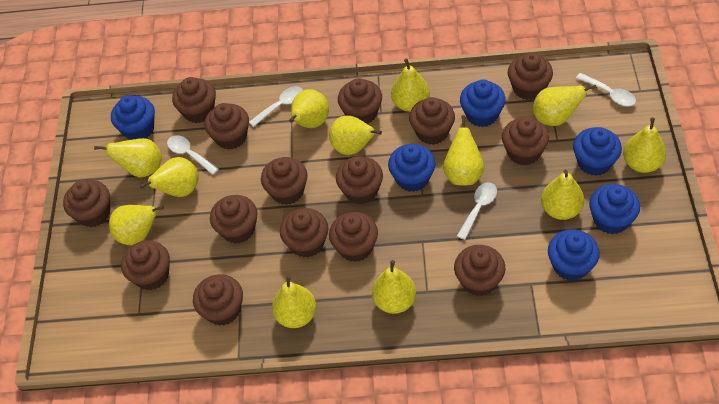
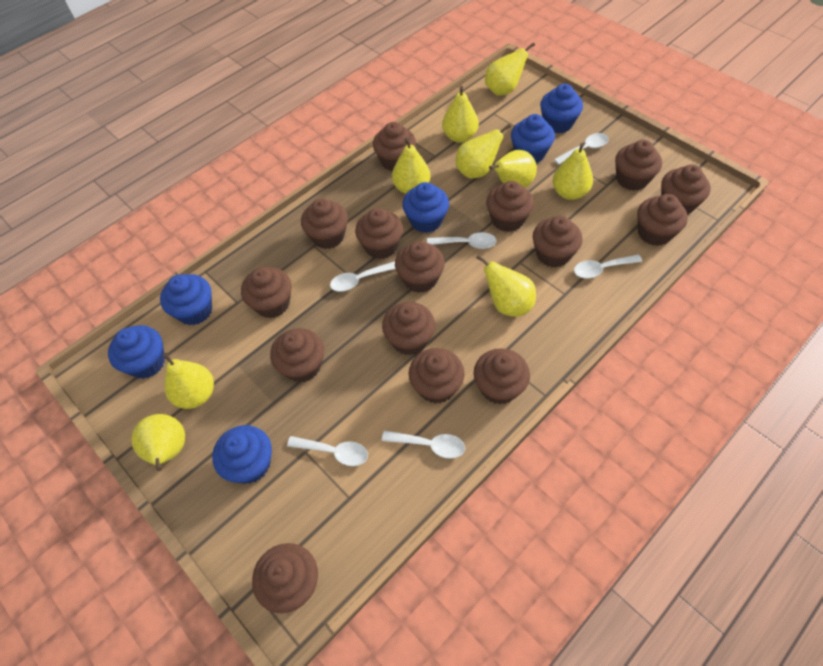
white spoon: 4 -> 6
yellow pear: 12 -> 9

